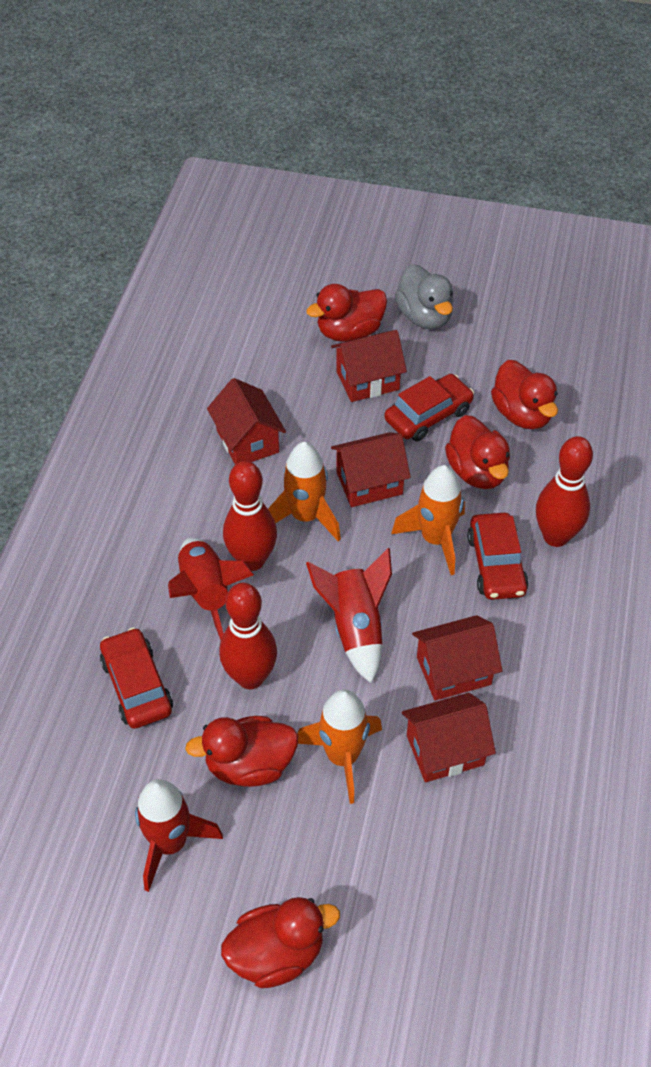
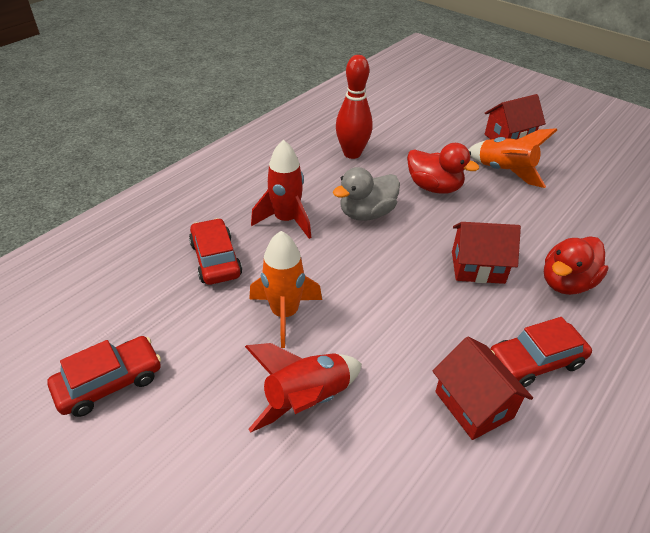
orange rocket: 3 -> 2
red bowling pin: 3 -> 1
red duck: 5 -> 2
red house: 5 -> 3
red rocket: 3 -> 2

